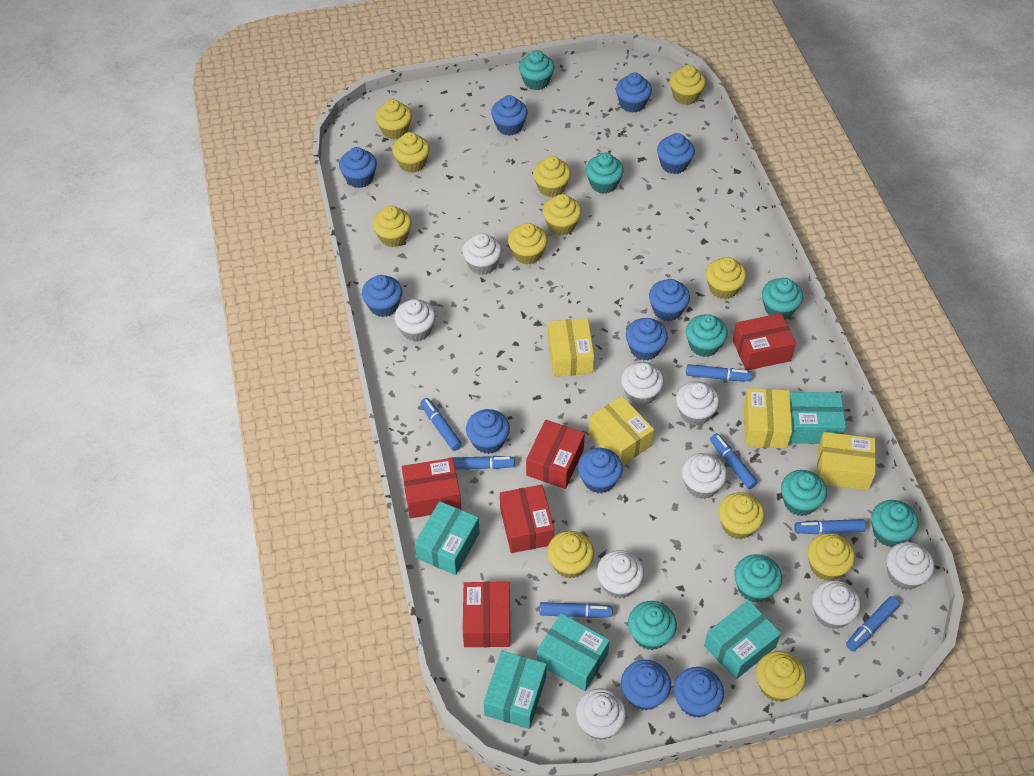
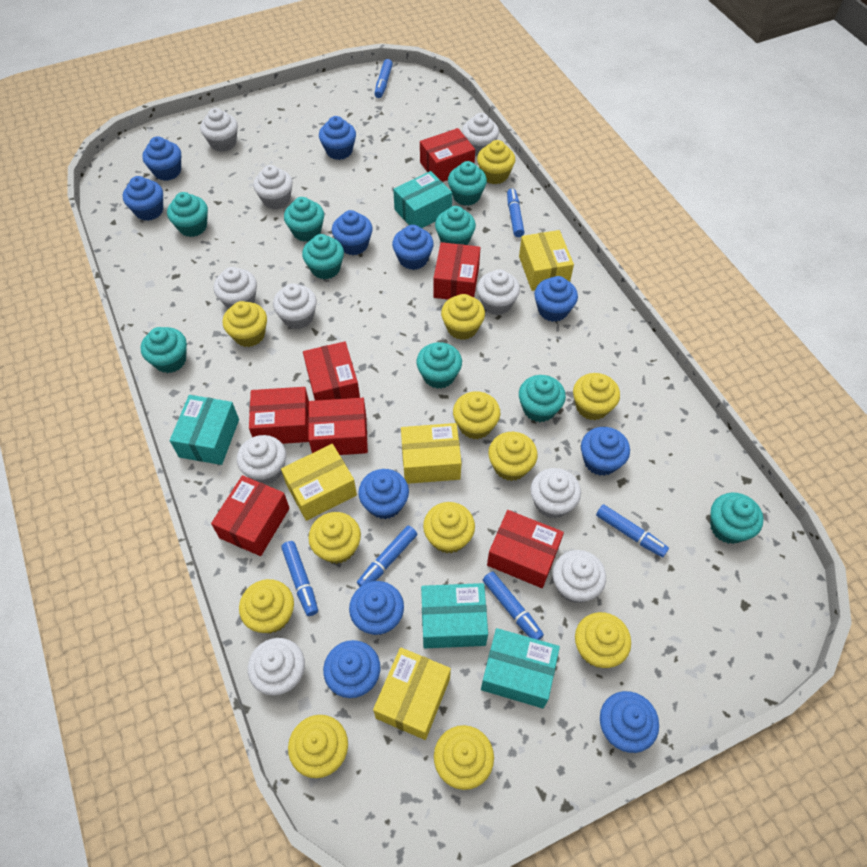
blue marker: 7 -> 6
red box: 5 -> 7
turquoise box: 5 -> 4
turquoise cupcake: 8 -> 9
white cupcake: 9 -> 10

